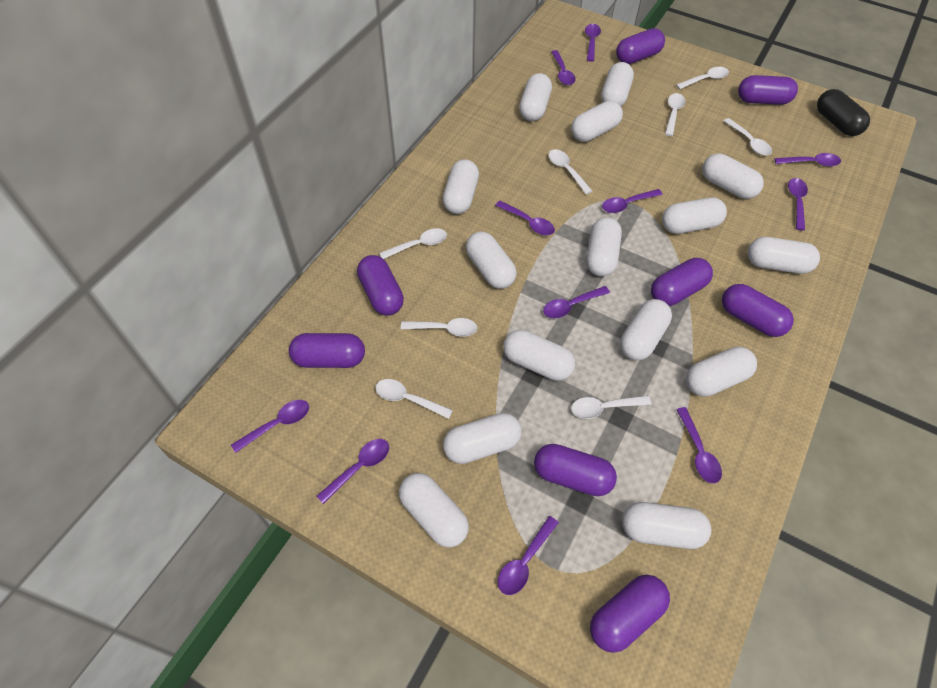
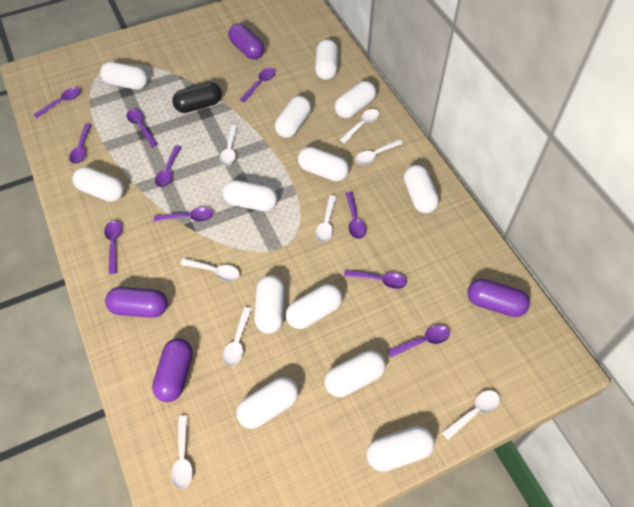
purple capsule: 8 -> 4
purple spoon: 11 -> 10
white capsule: 15 -> 13

